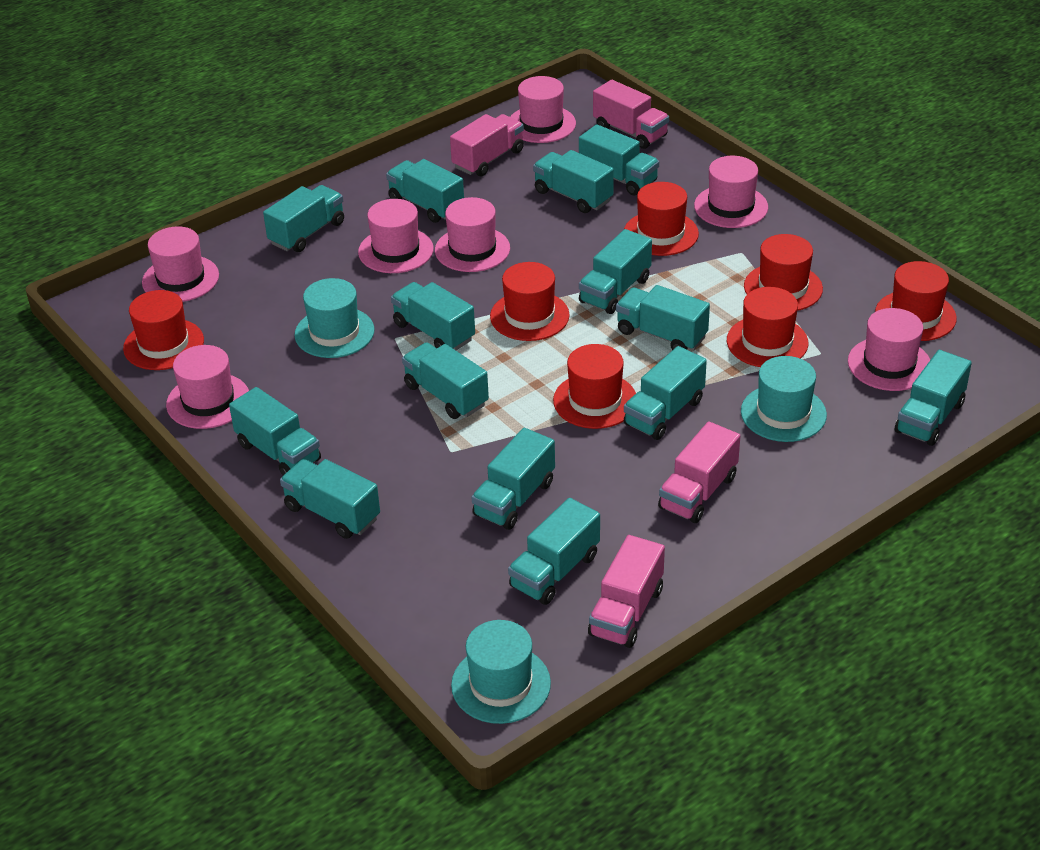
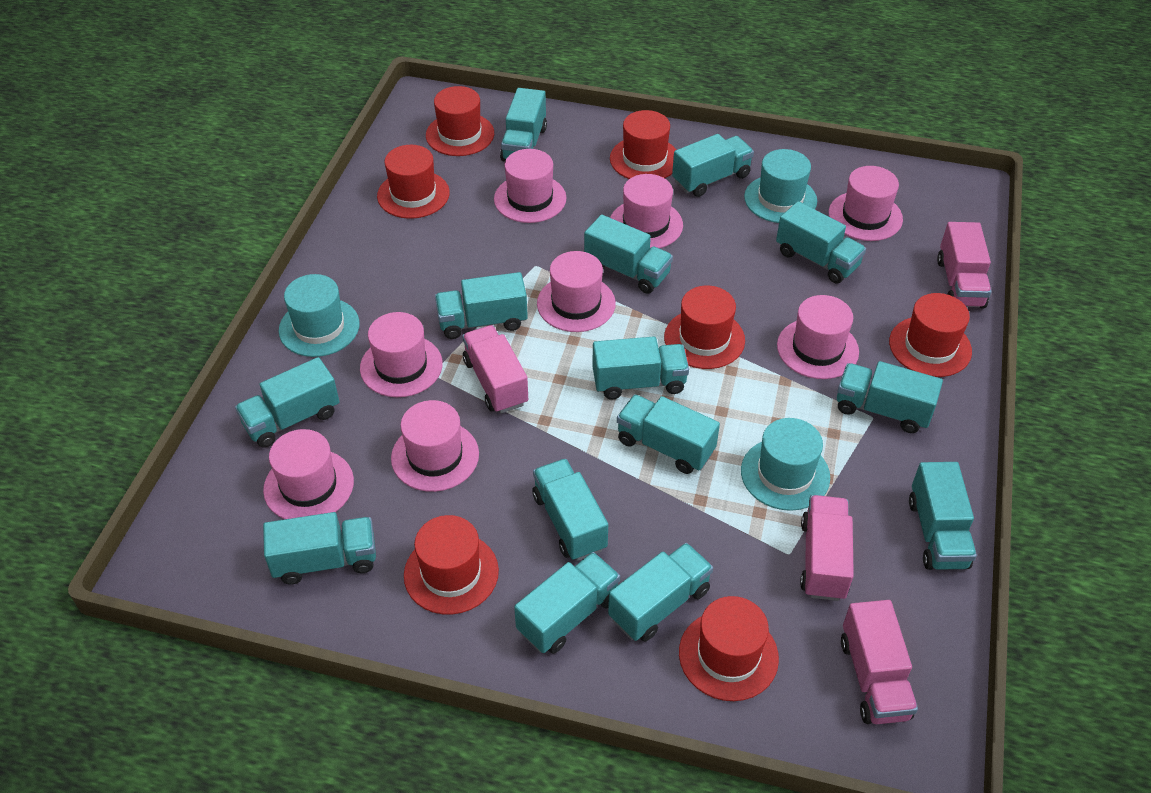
pink hat: 7 -> 8

